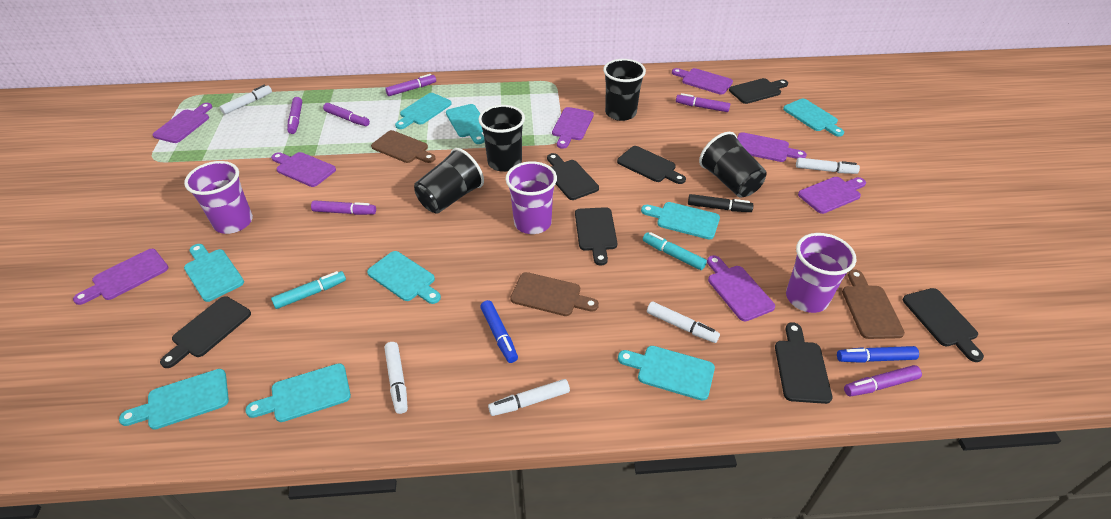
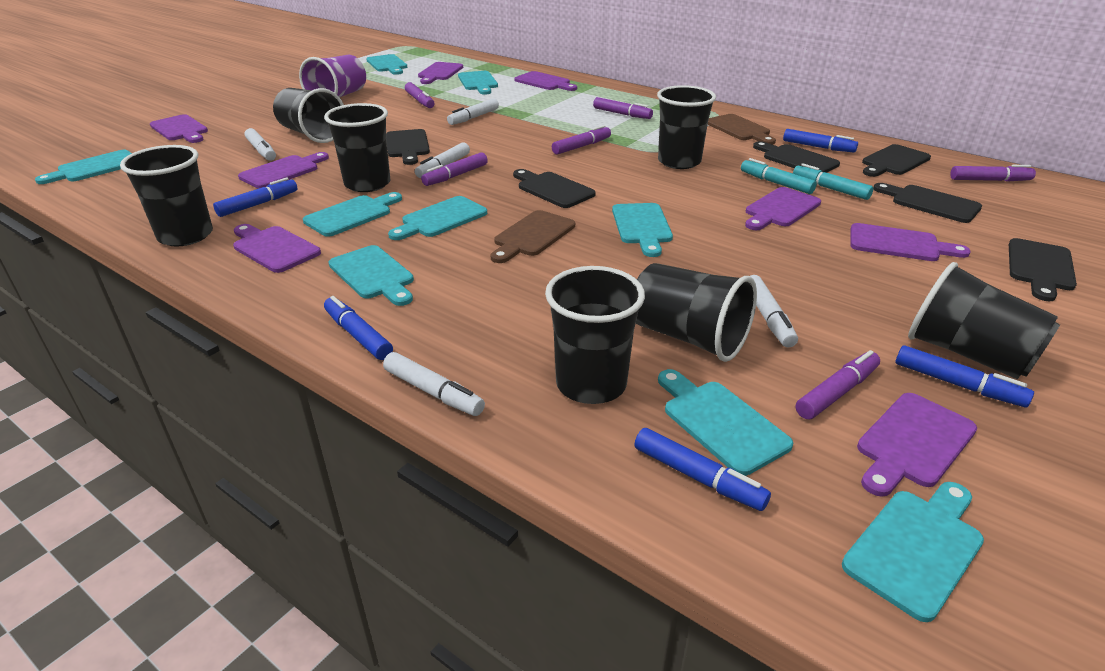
black cup: 4 -> 7
black cutting board: 7 -> 6
black marker: 1 -> 0
blue marker: 2 -> 5
brown cutting board: 3 -> 2
purple cup: 3 -> 1

